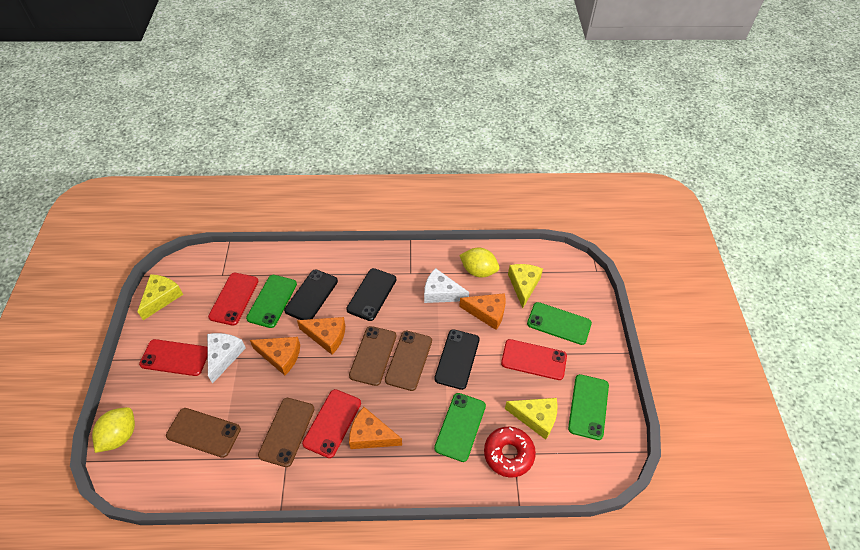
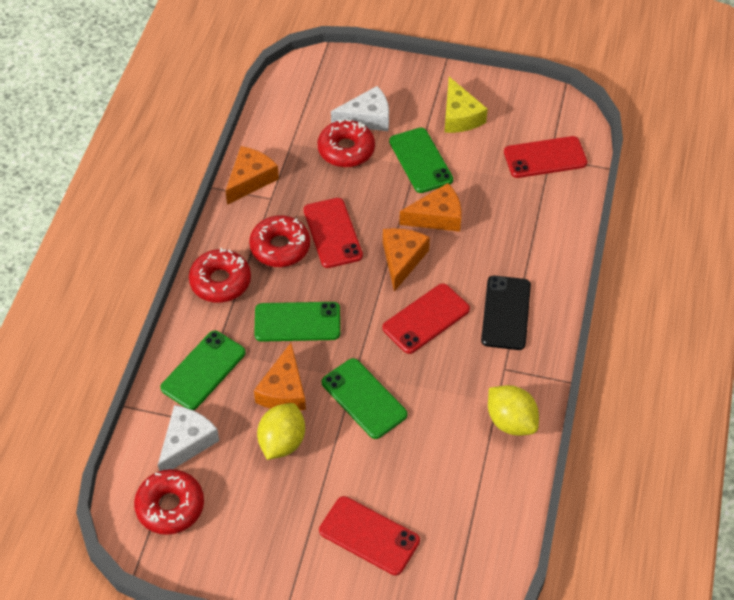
black phone: 3 -> 1
brown phone: 4 -> 0
red donut: 1 -> 4
yellow cheese: 3 -> 1

